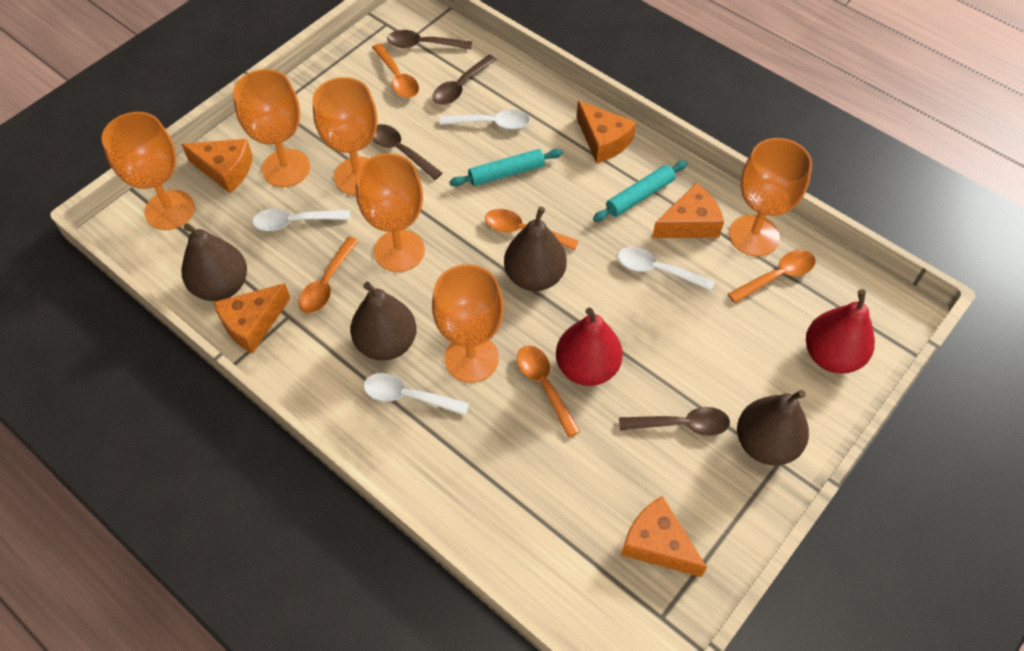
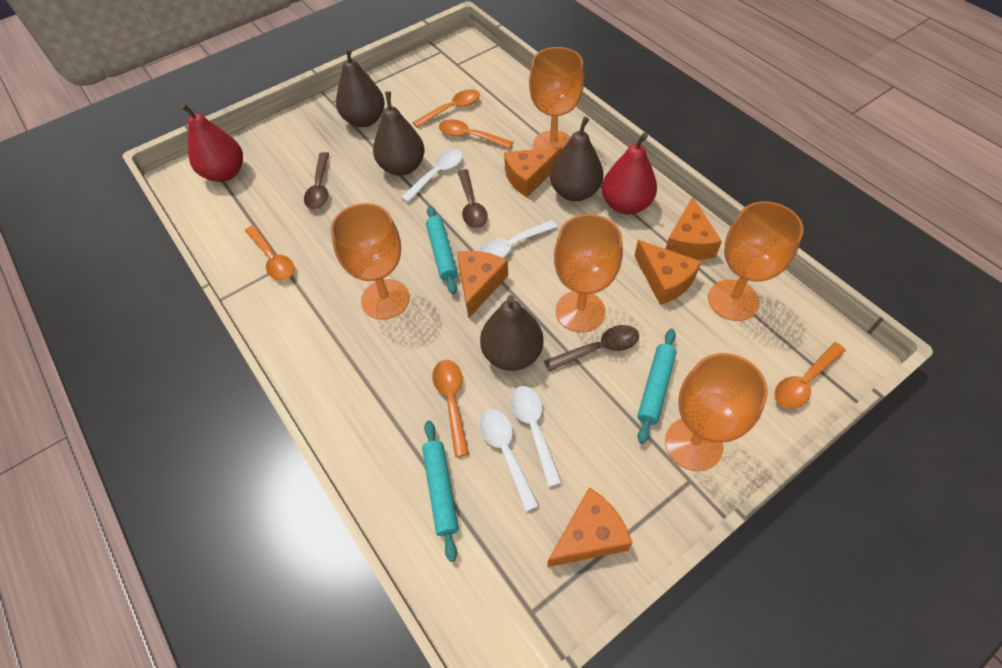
brown spoon: 4 -> 3
orange goblet: 6 -> 5
turquoise rolling pin: 2 -> 3

